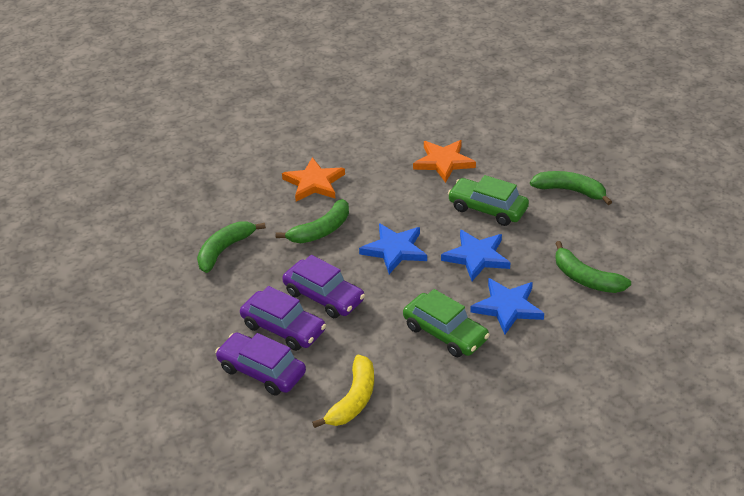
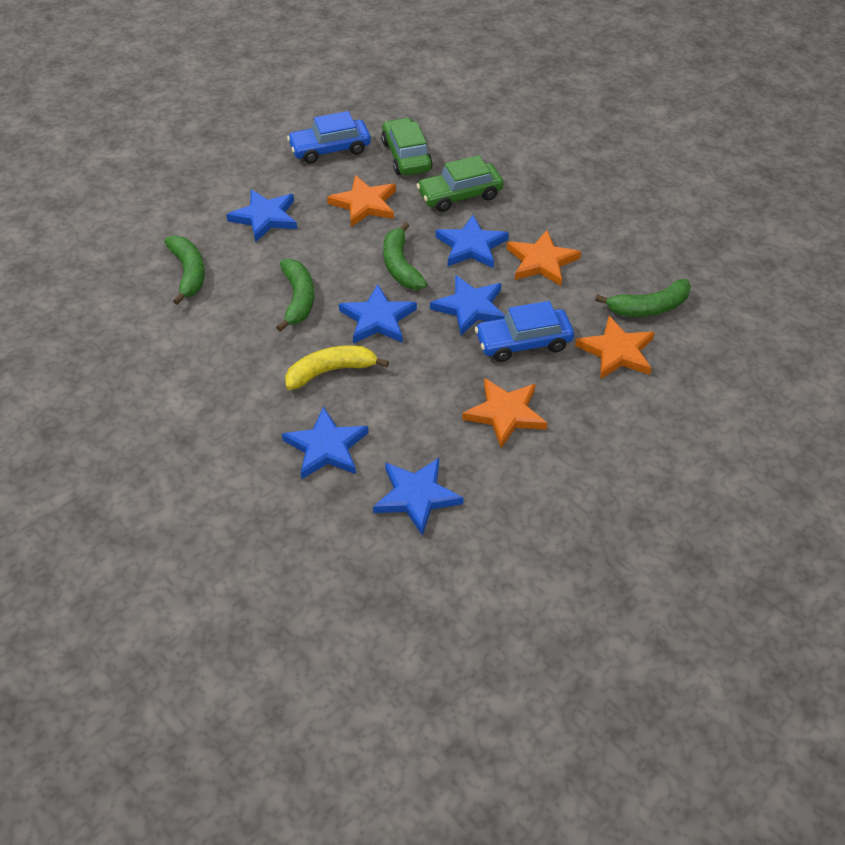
blue car: 0 -> 2
blue star: 3 -> 6
orange star: 2 -> 4
purple car: 3 -> 0

